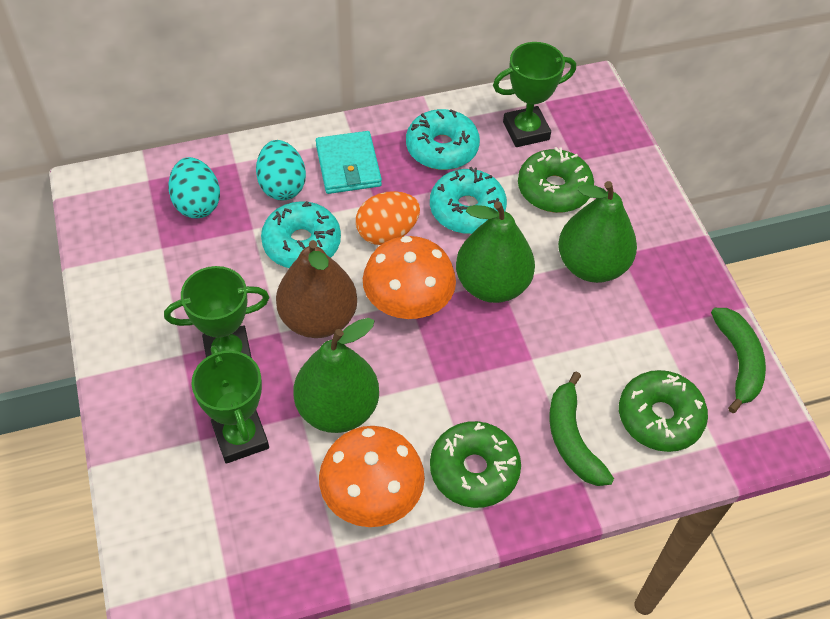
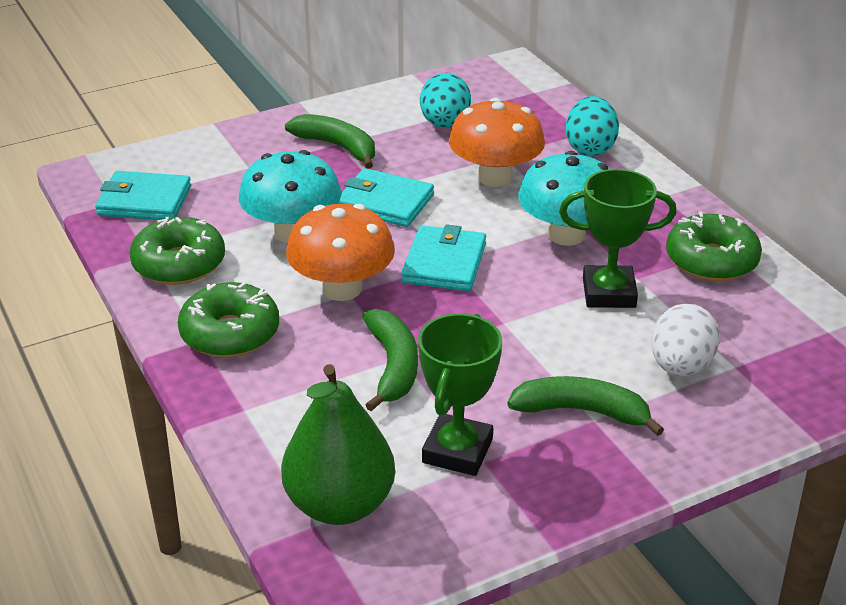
brown pear: 1 -> 0
green banana: 2 -> 3
green pear: 3 -> 1
green trophy: 3 -> 2
orange egg: 1 -> 0
turquoise donut: 3 -> 0
turquoise mushroom: 0 -> 2
turquoise wallet: 1 -> 3
white egg: 0 -> 1

